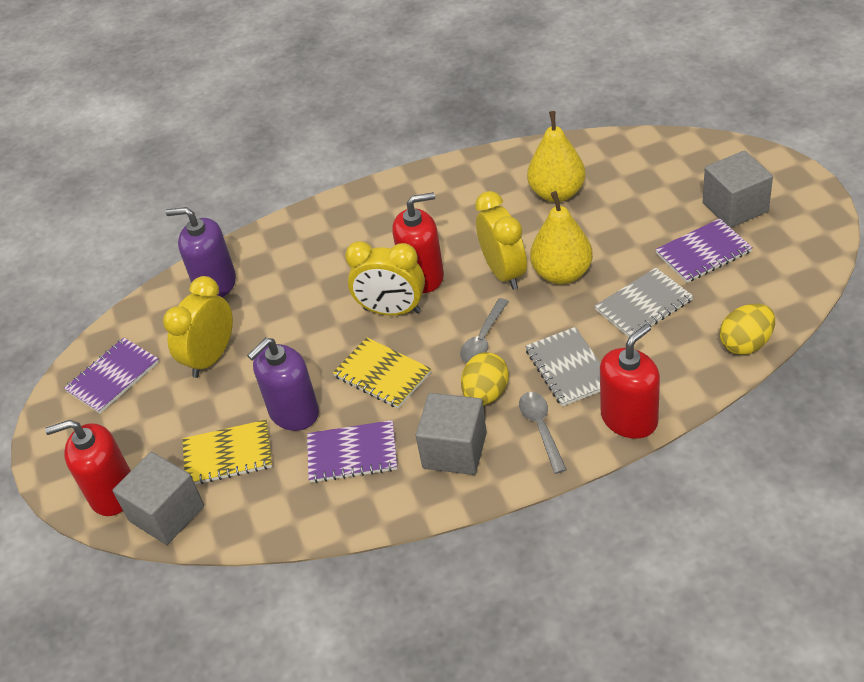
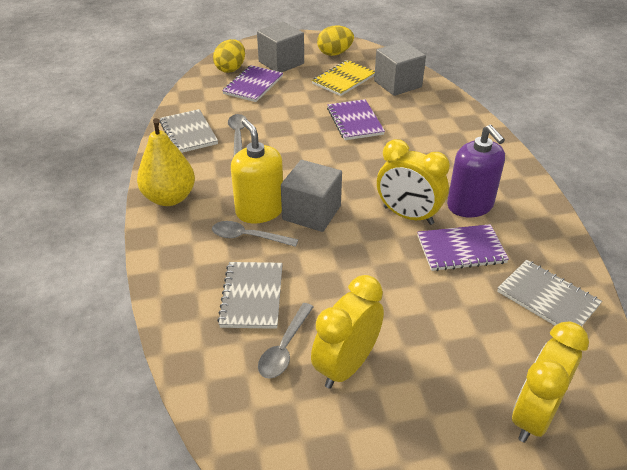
grey notebook: 2 -> 3
grey spoon: 2 -> 3
purple soap dispenser: 2 -> 1
red soap dispenser: 3 -> 0
yellow notebook: 2 -> 1
yellow pear: 2 -> 1
yellow soap dispenser: 0 -> 1

